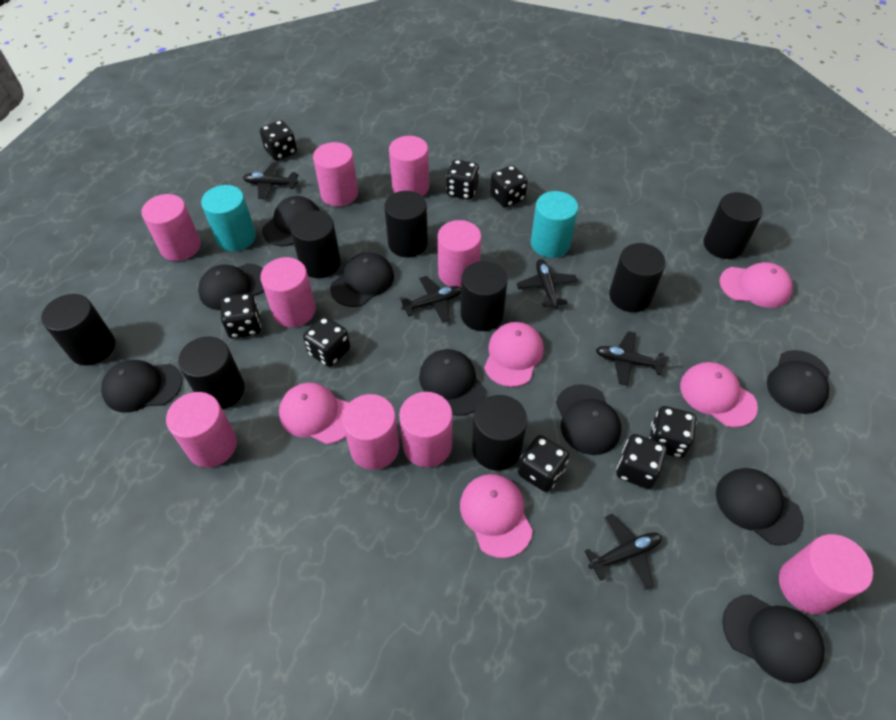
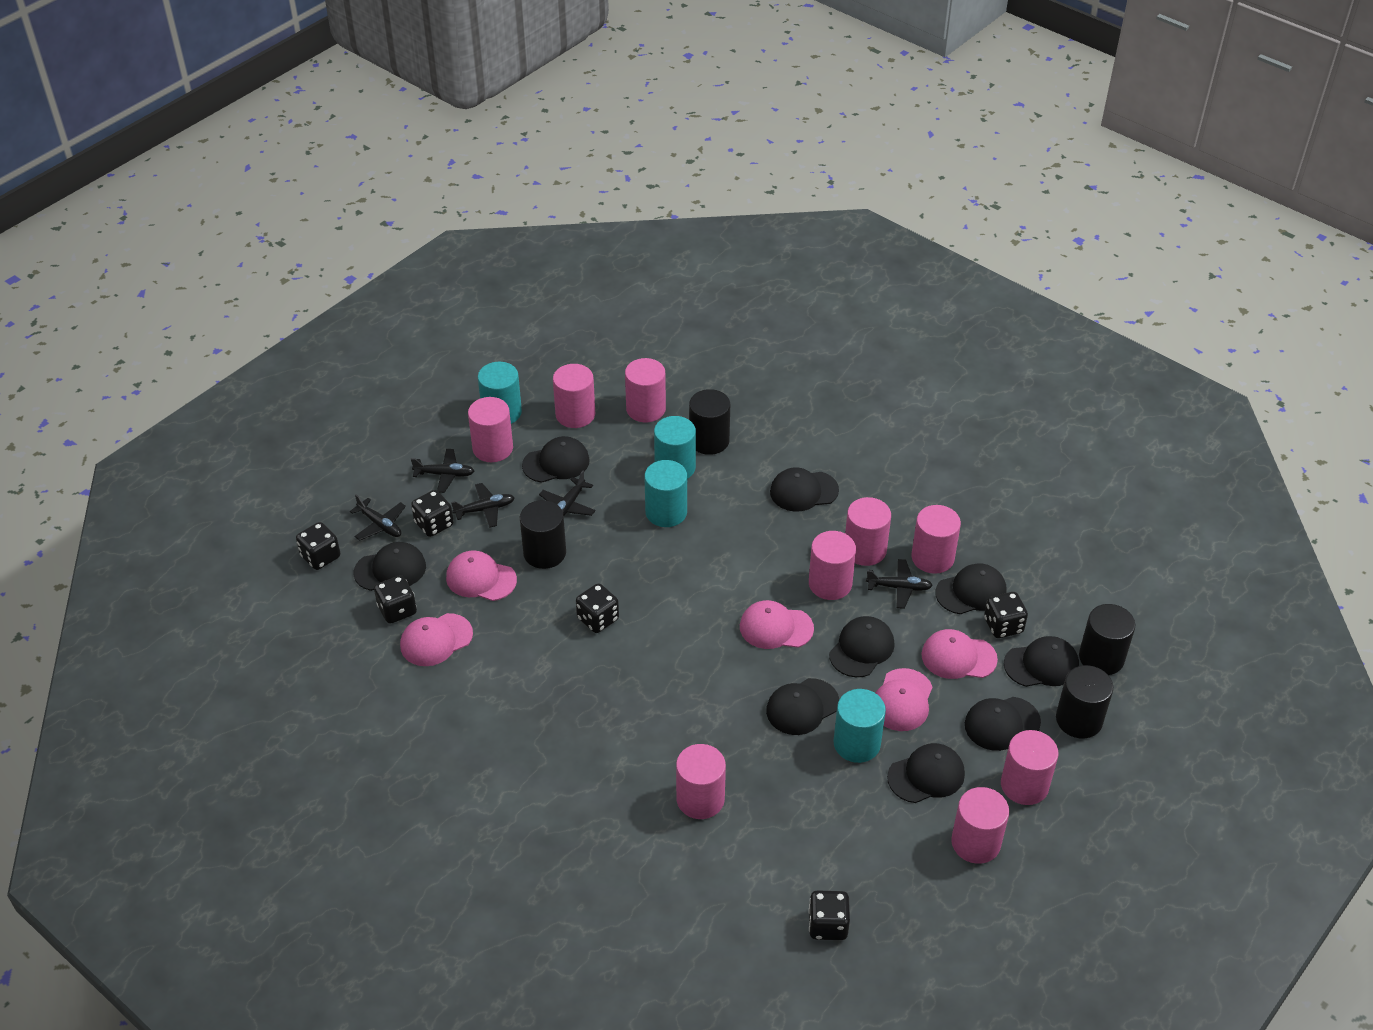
black cylinder: 8 -> 4
black dice: 8 -> 6
turquoise cylinder: 2 -> 4

